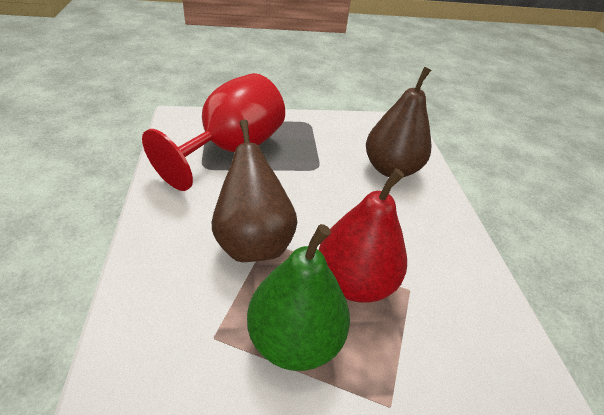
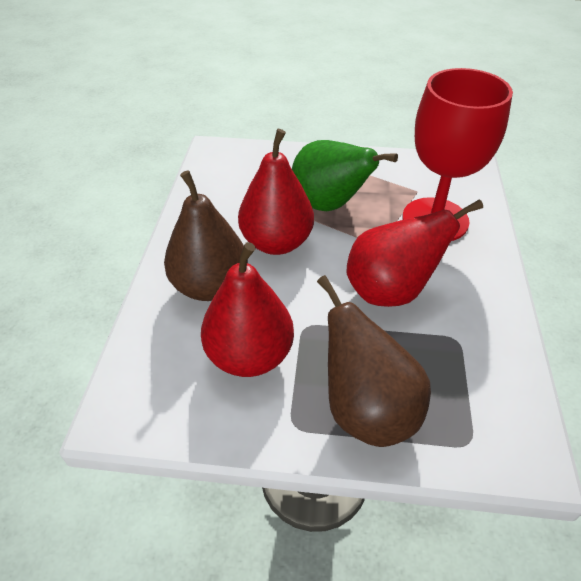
red pear: 1 -> 3

